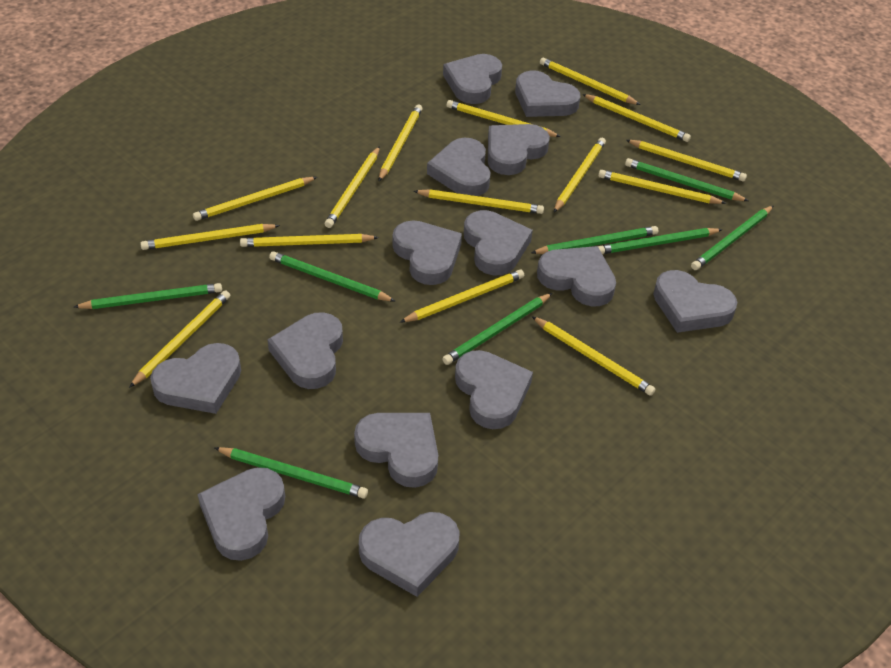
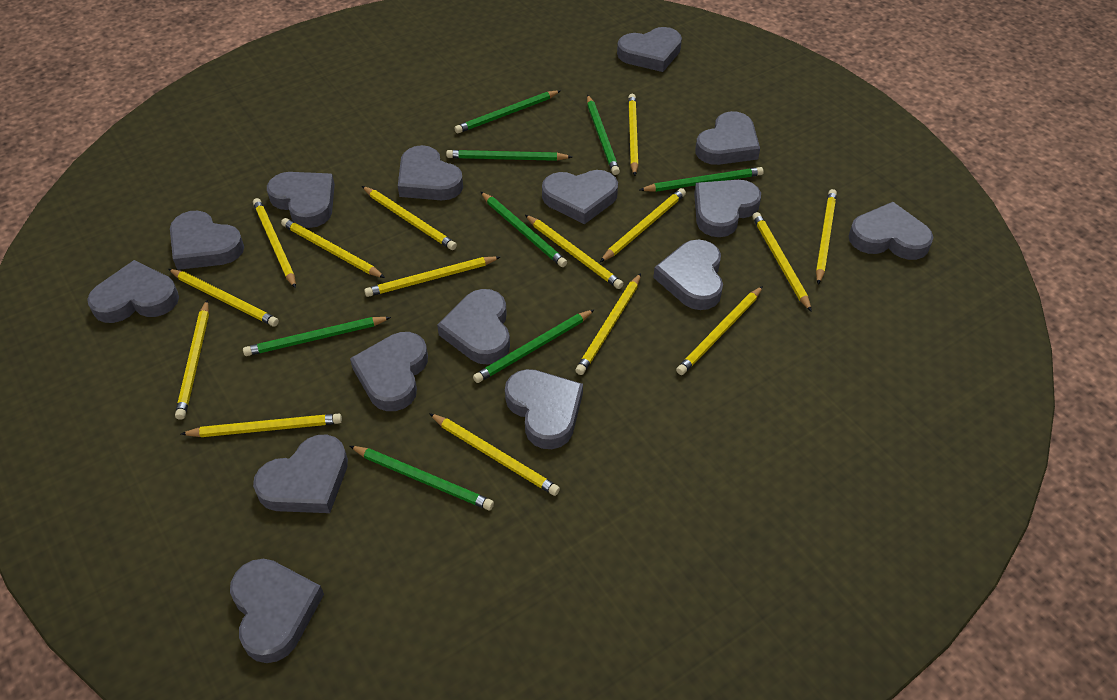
grey heart: 14 -> 15

